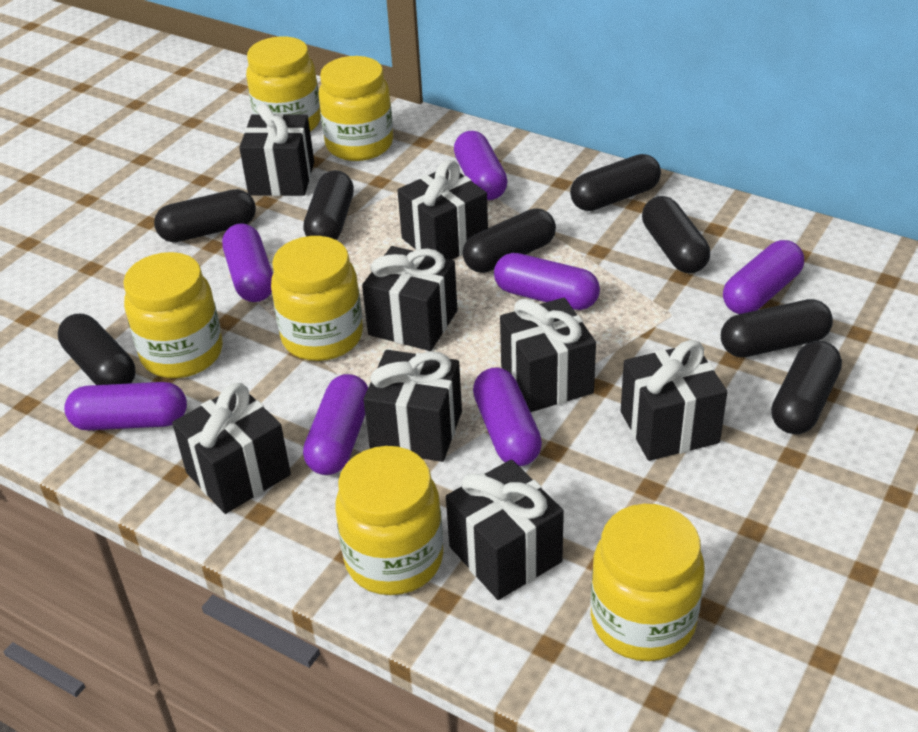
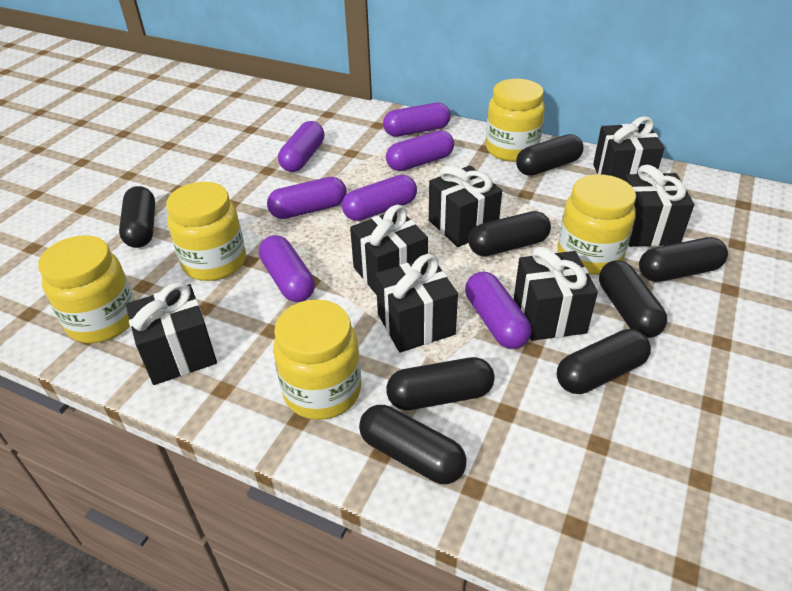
black gift: 8 -> 7
yellow jar: 6 -> 5

